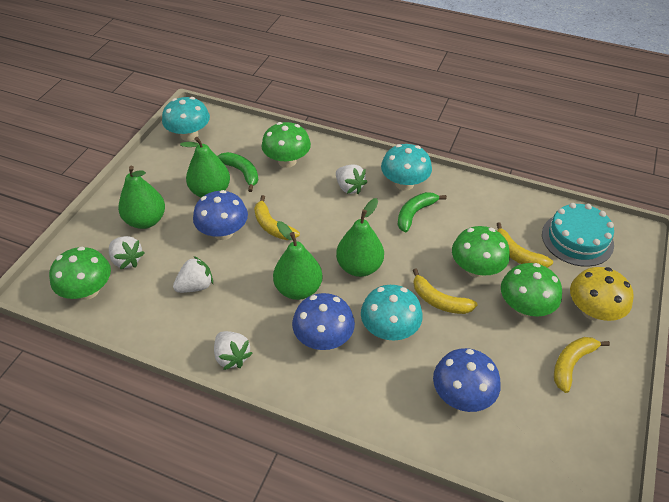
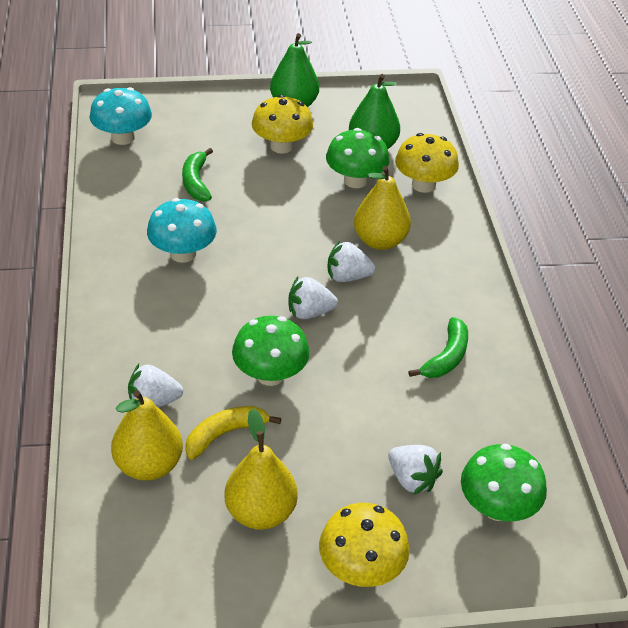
blue mushroom: 3 -> 0
green mushroom: 4 -> 3
green pear: 4 -> 2
turquoise cake: 1 -> 0
turquoise mushroom: 3 -> 2
yellow banana: 4 -> 1
yellow mushroom: 1 -> 3
yellow pear: 0 -> 3

